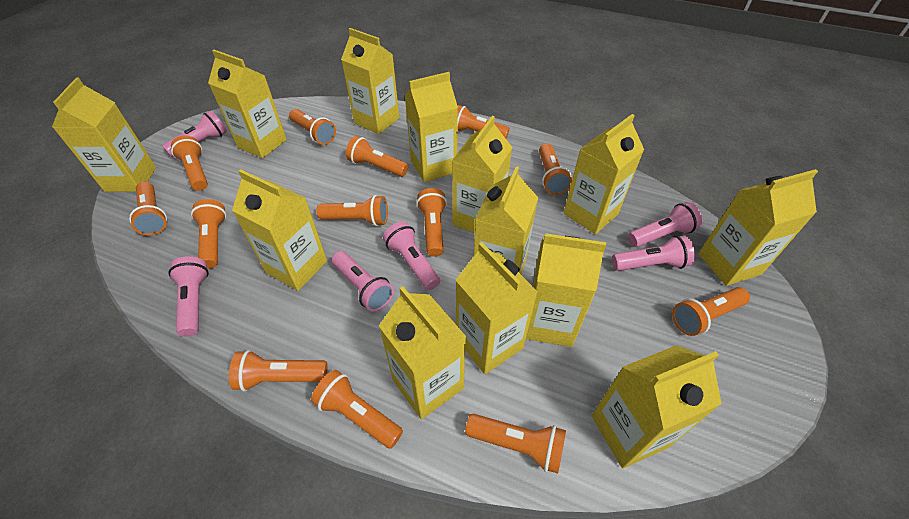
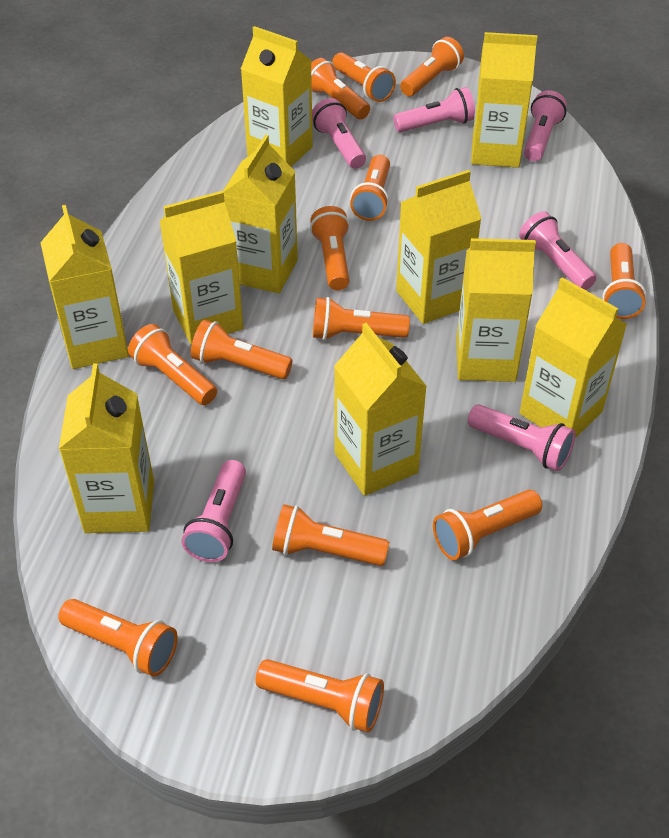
yellow carton: 13 -> 10

